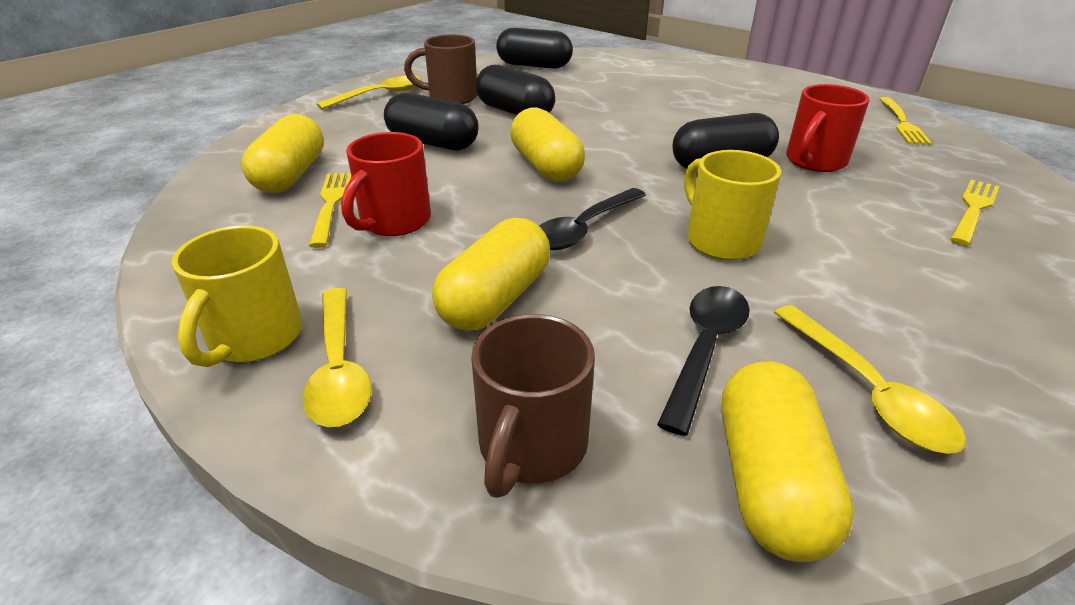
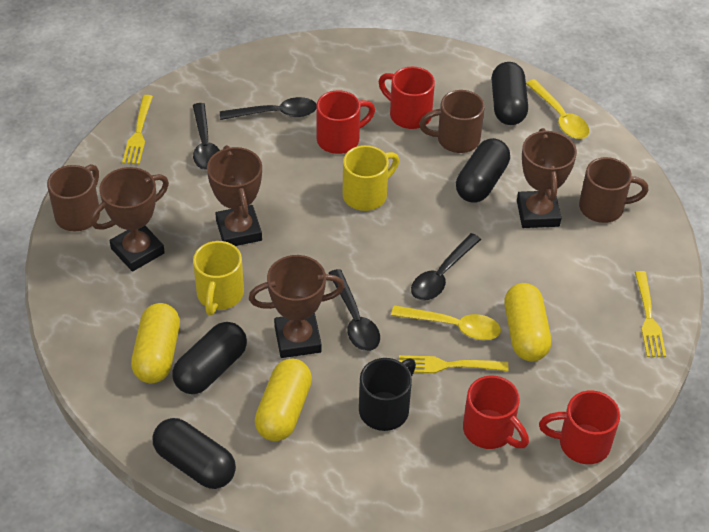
black mug: 0 -> 1
black spoon: 2 -> 4
brown mug: 2 -> 3
brown trophy: 0 -> 4
red mug: 2 -> 4
yellow capsule: 4 -> 3
yellow spoon: 3 -> 2

